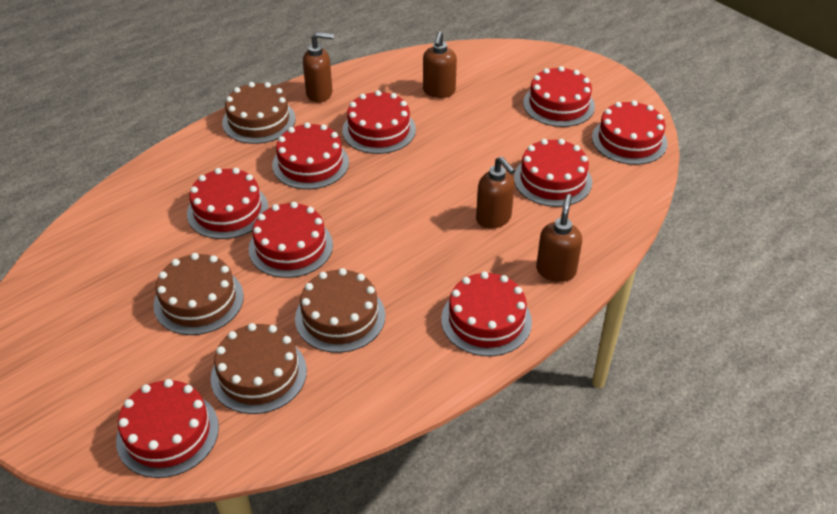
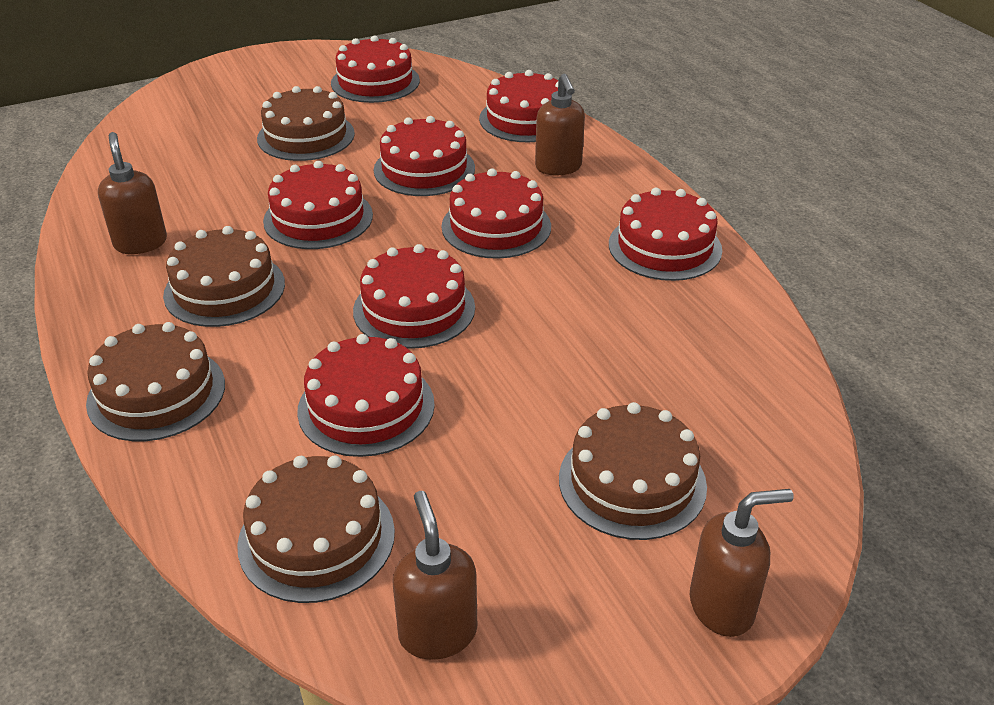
brown cake: 4 -> 5
red cake: 9 -> 8

